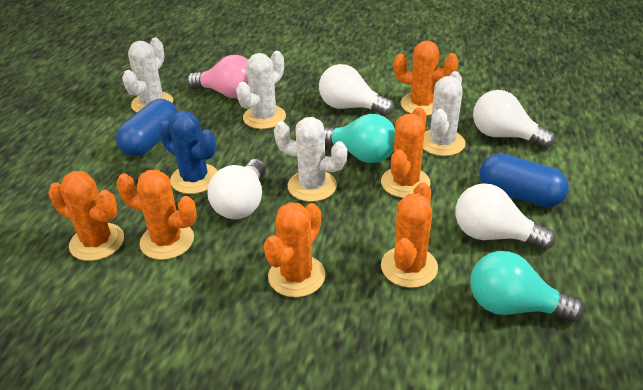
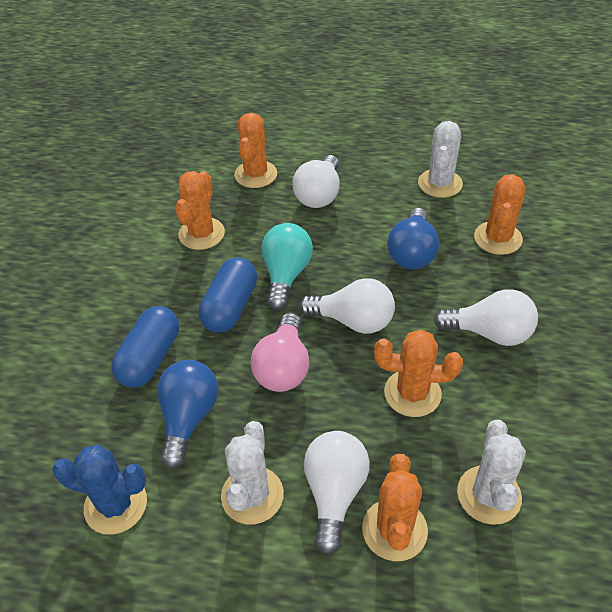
blue light bulb: 0 -> 2
orange cactus: 6 -> 5
turquoise light bulb: 2 -> 1
white cactus: 4 -> 3

